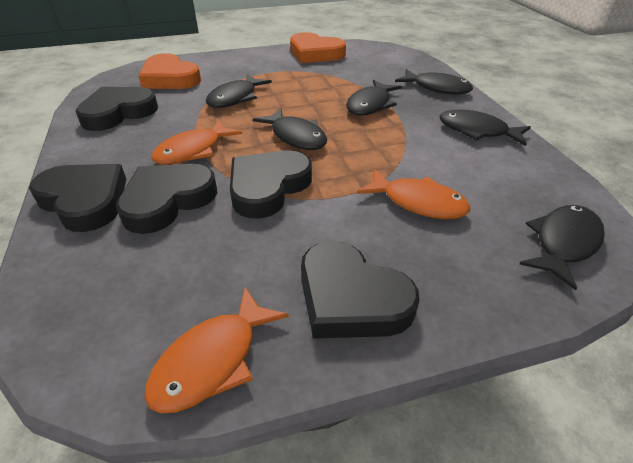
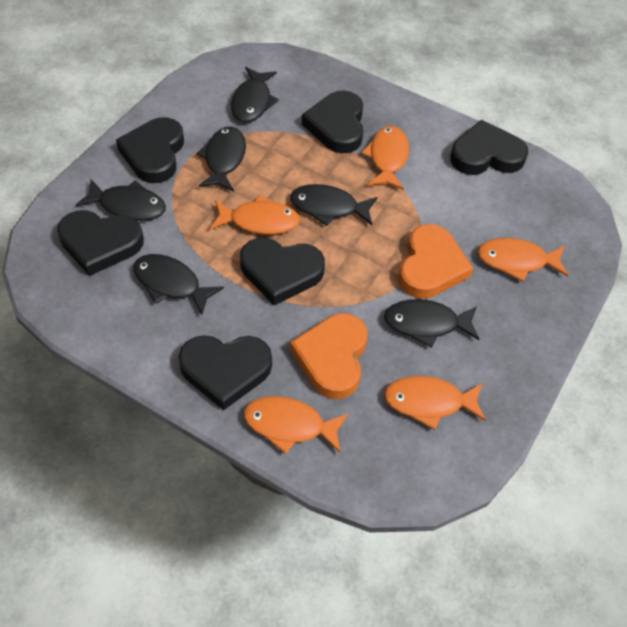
black heart: 5 -> 6
orange fish: 3 -> 5

